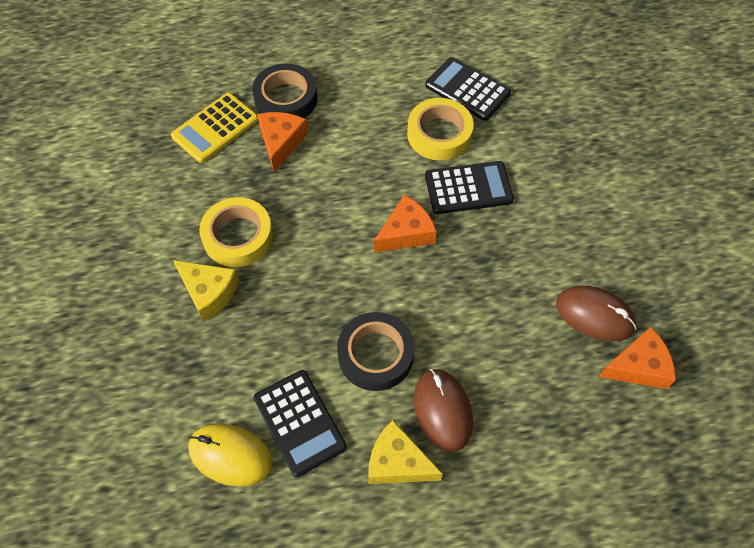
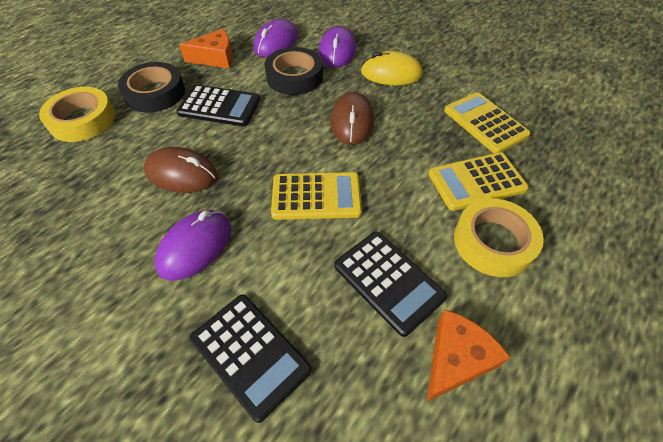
orange cheese: 3 -> 2
purple mouse: 0 -> 3
yellow calculator: 1 -> 3
yellow cheese: 2 -> 0

